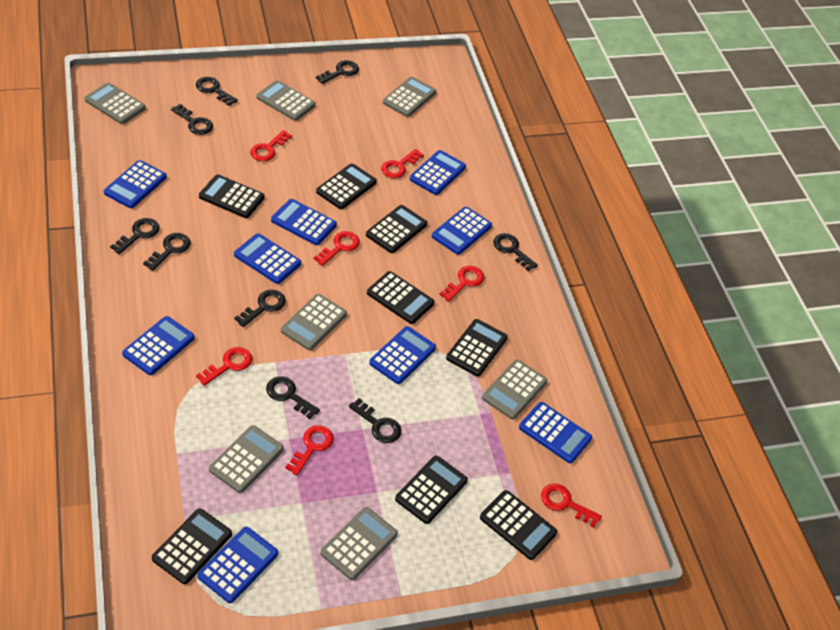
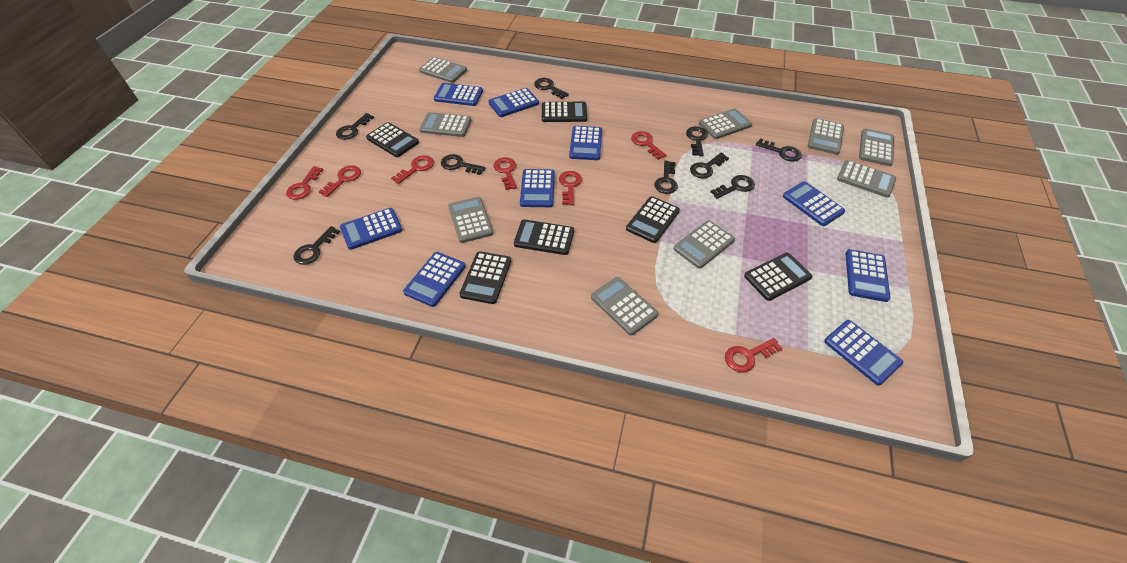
black calculator: 8 -> 6
grey calculator: 7 -> 9

